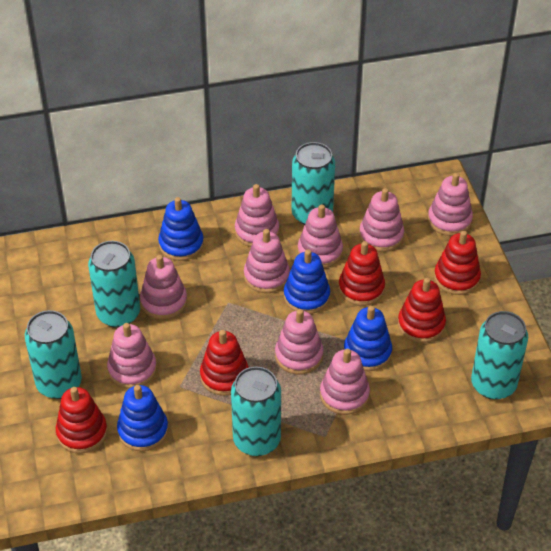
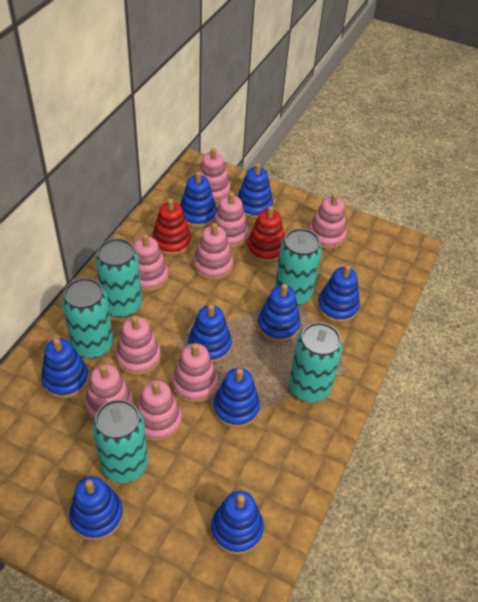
blue stacking toy: 4 -> 9
red stacking toy: 5 -> 2

